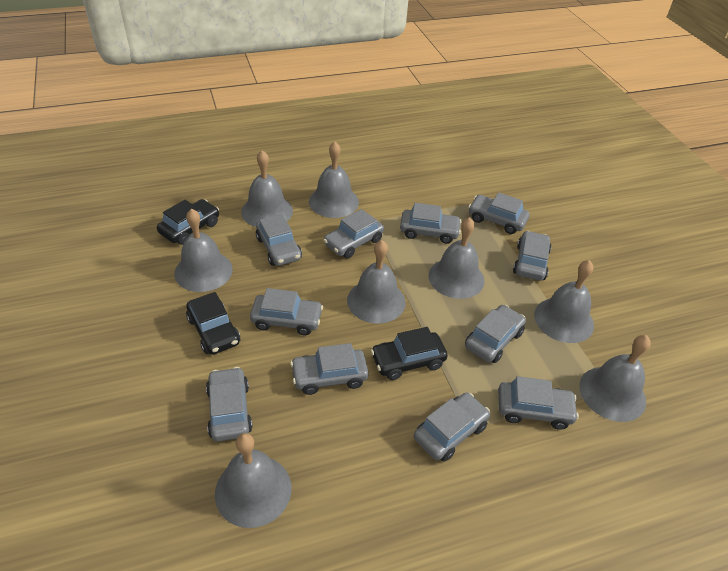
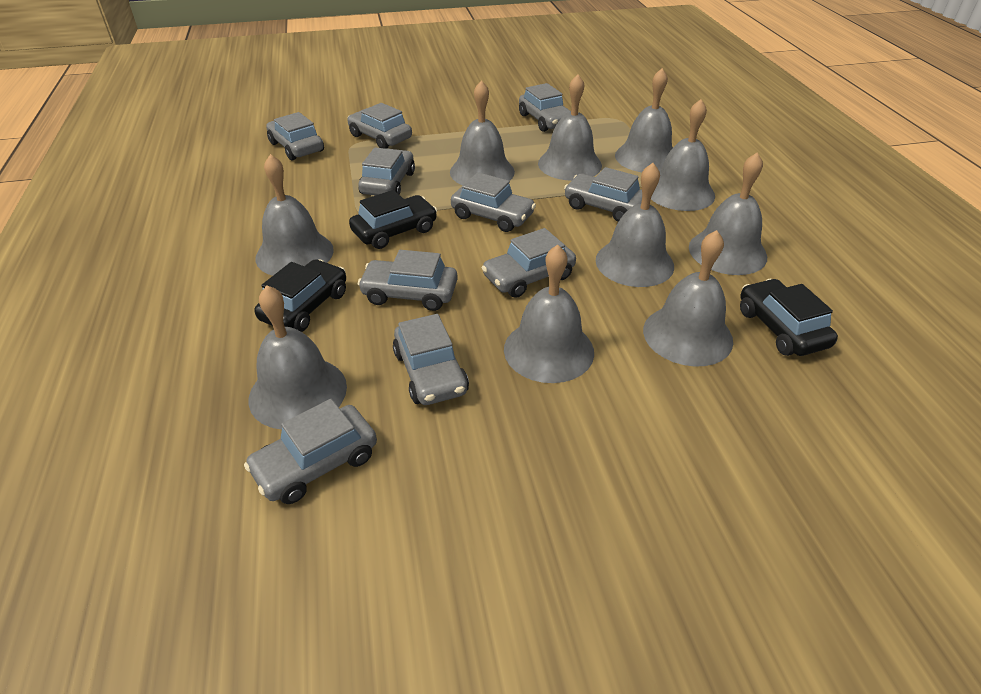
grey bell: 8 -> 10
grey car: 11 -> 10

